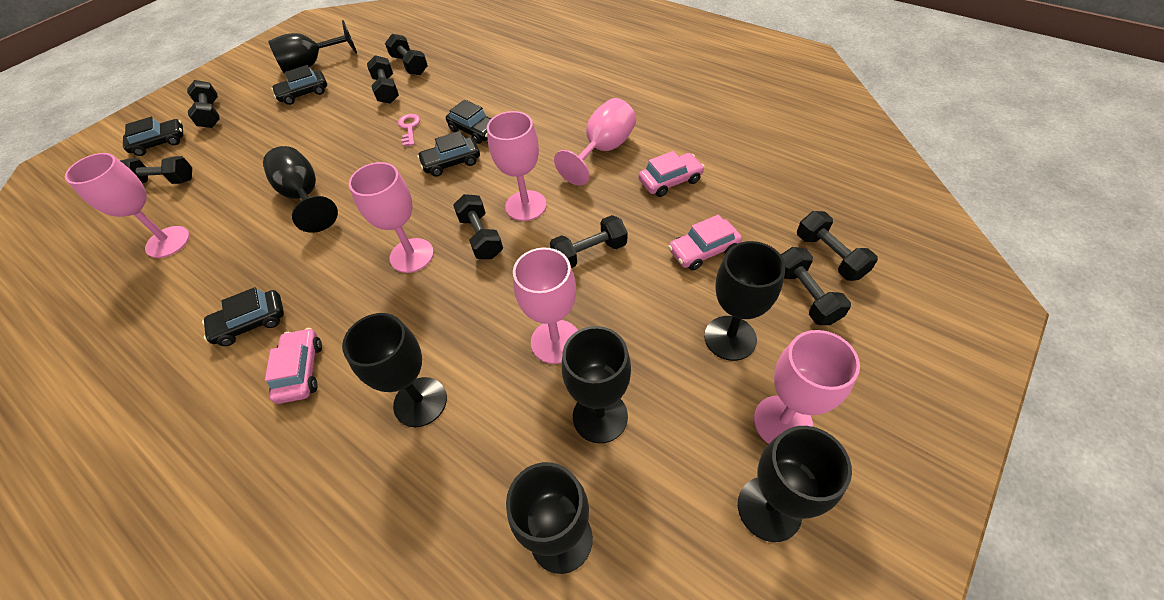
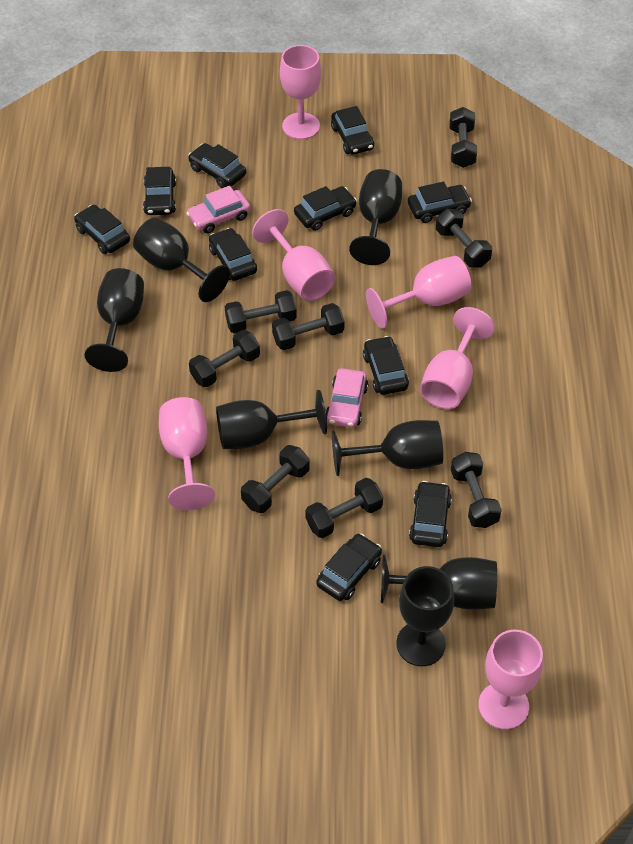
black car: 5 -> 10
pink car: 3 -> 2
pink key: 1 -> 0

